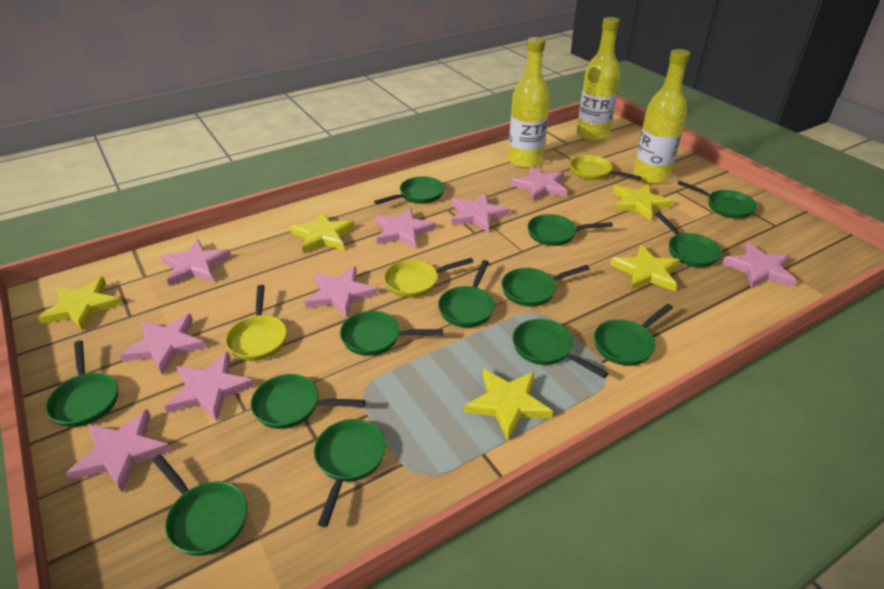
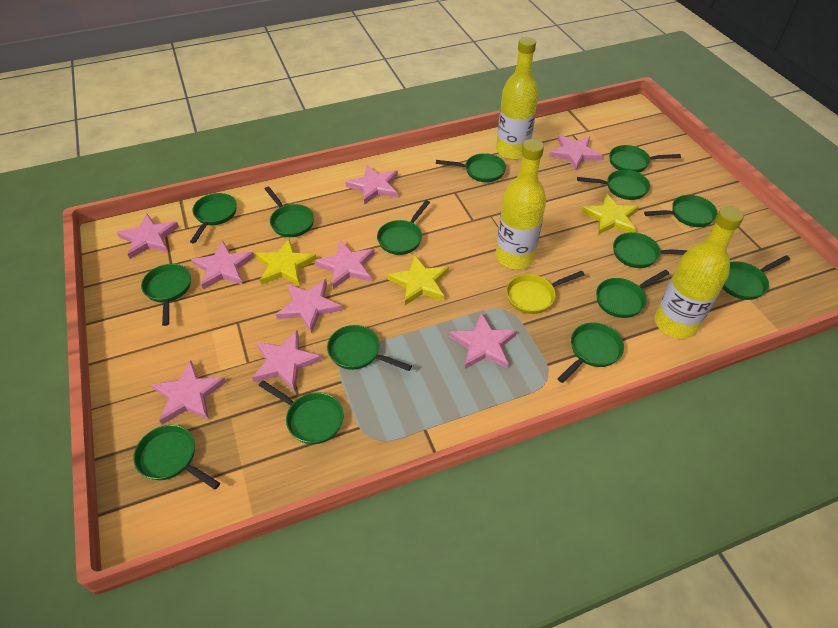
green pan: 13 -> 15
yellow pan: 3 -> 1
yellow star: 5 -> 3

